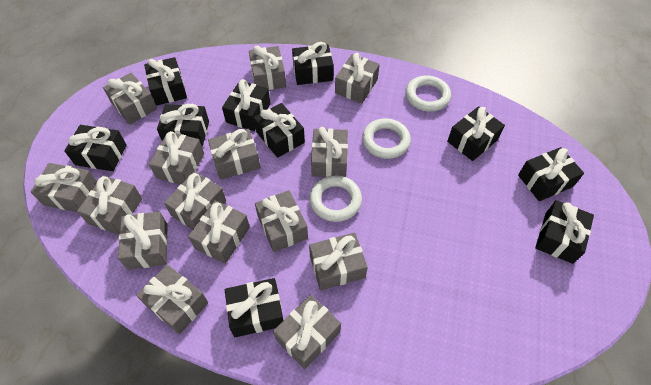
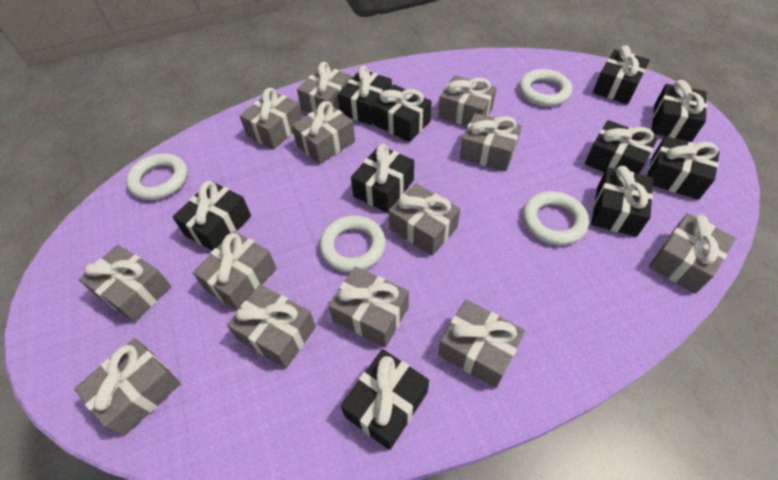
grey gift: 15 -> 13
white ring: 3 -> 4

